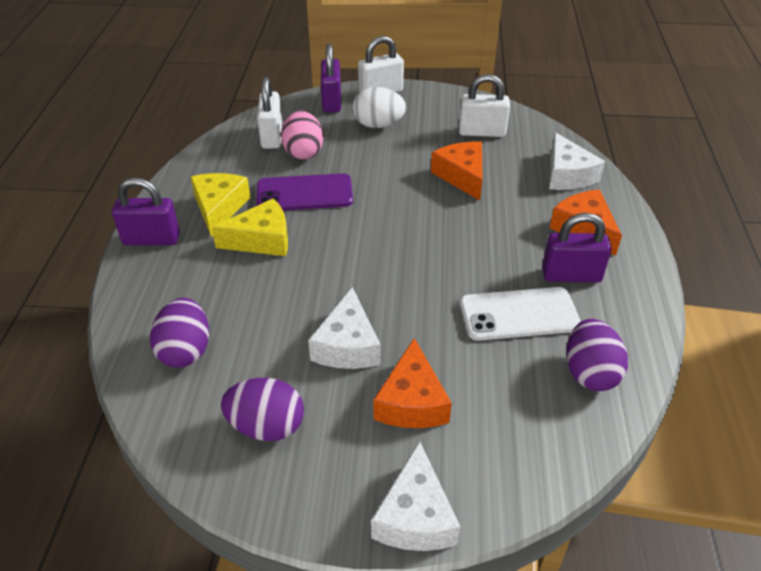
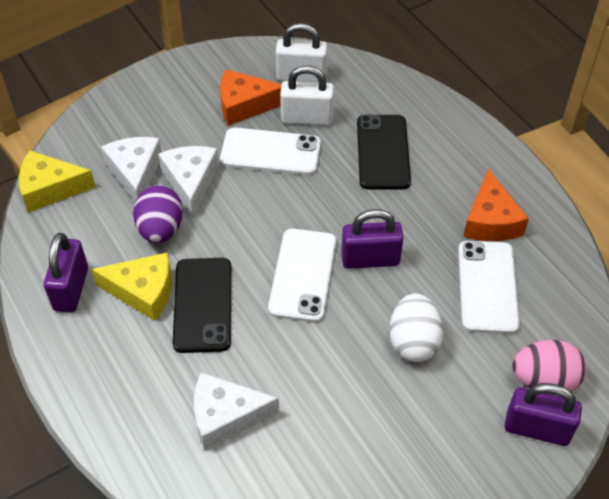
black phone: 0 -> 2
orange cheese: 3 -> 2
purple egg: 3 -> 1
purple phone: 1 -> 0
white padlock: 3 -> 2
white phone: 1 -> 3

